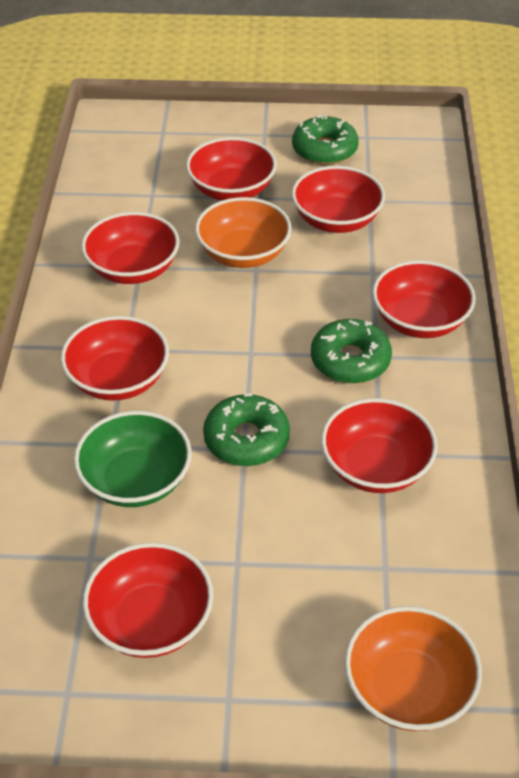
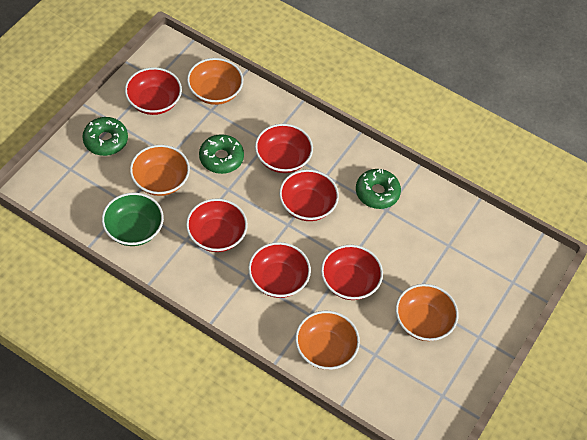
orange bowl: 2 -> 4
red bowl: 7 -> 6

